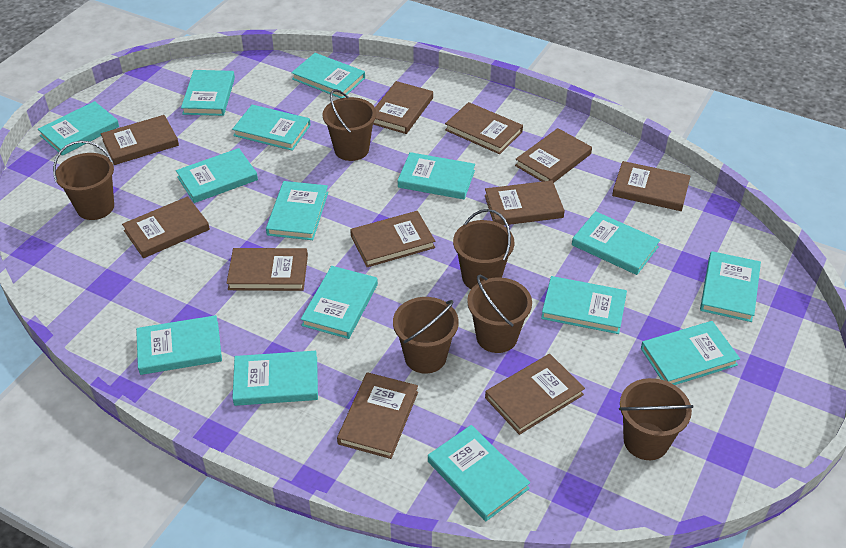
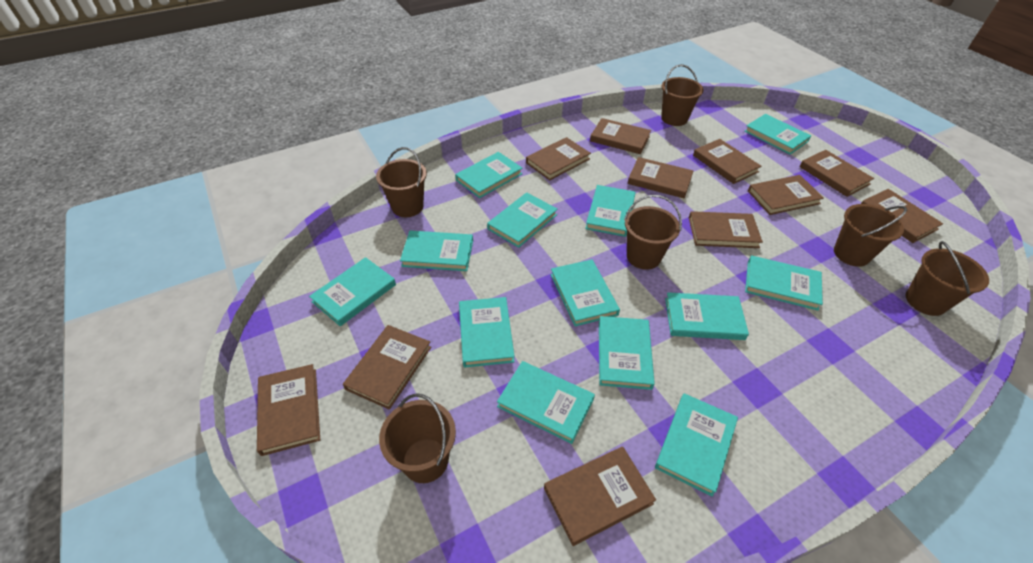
turquoise book: 15 -> 13

